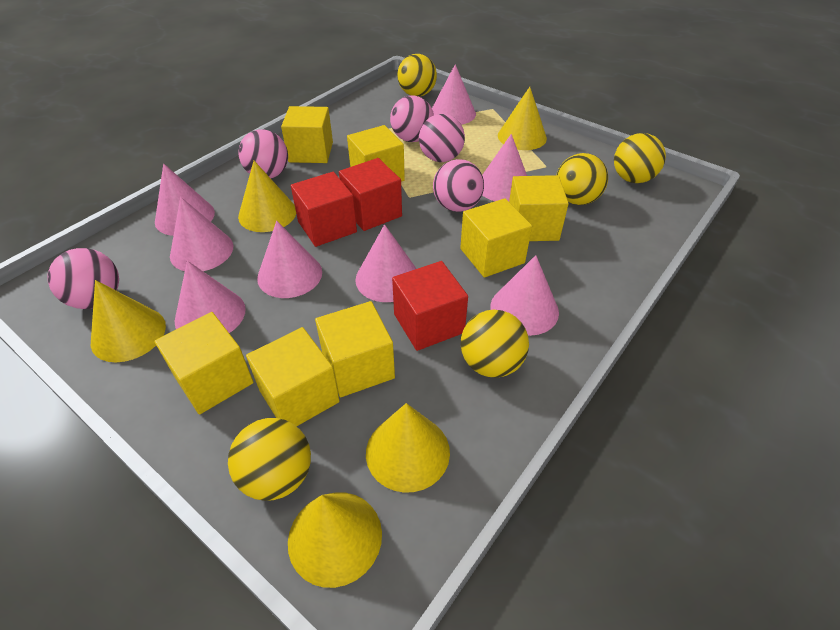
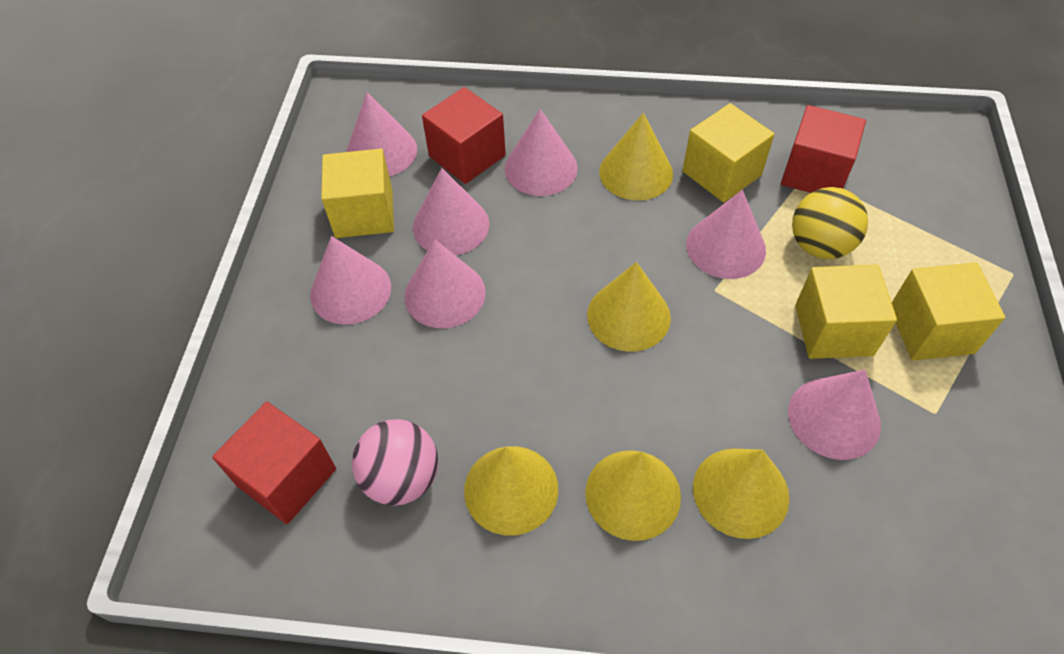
pink ball: 5 -> 1
pink cone: 8 -> 7
yellow ball: 5 -> 1
yellow cube: 7 -> 4

